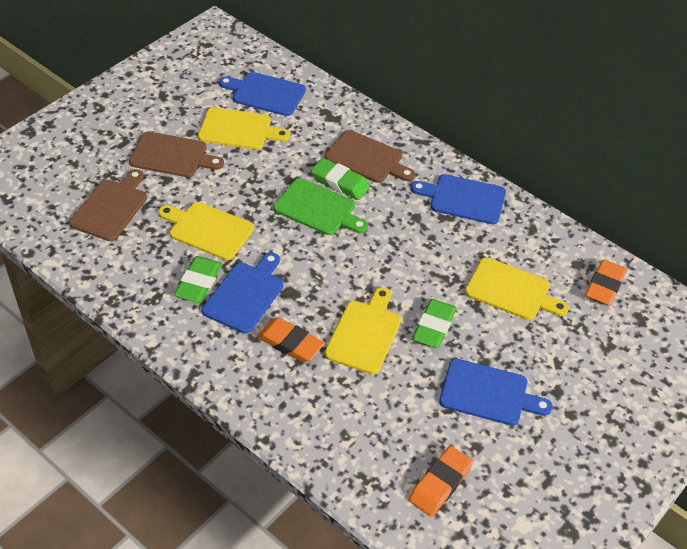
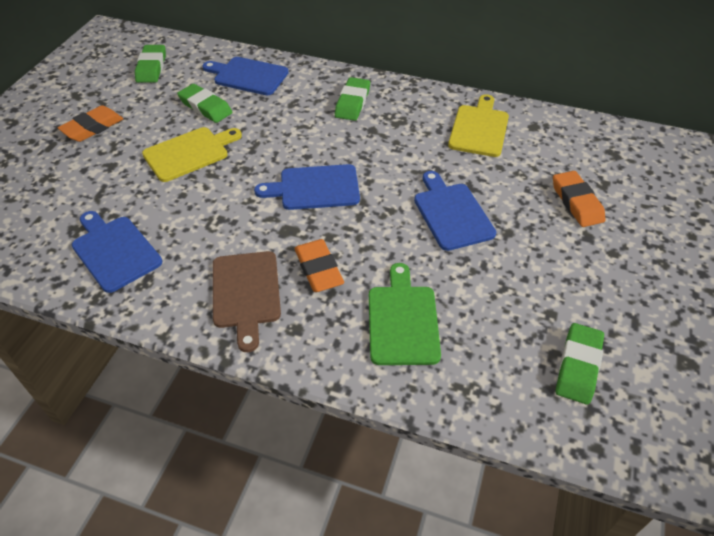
brown cutting board: 3 -> 1
green eraser: 3 -> 4
yellow cutting board: 4 -> 2

